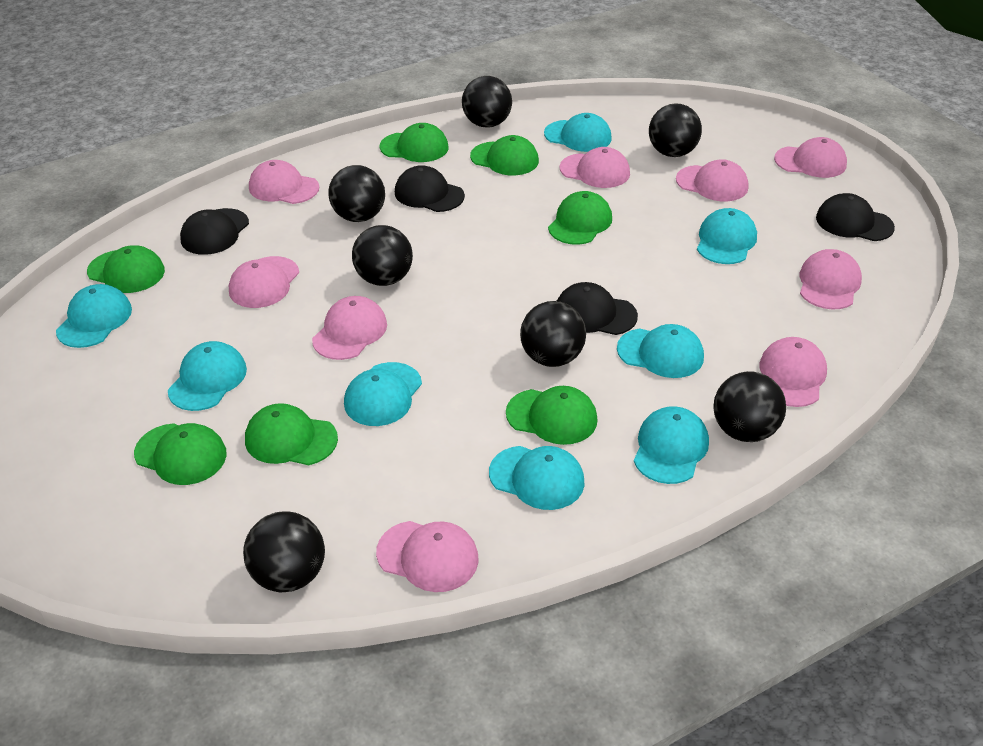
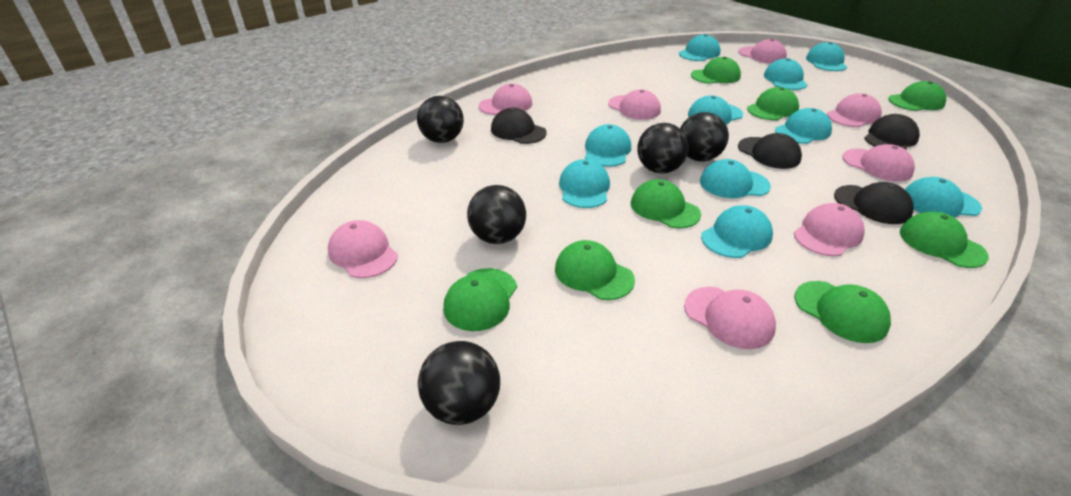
black ball: 7 -> 5
green cap: 7 -> 8
pink cap: 9 -> 8
turquoise cap: 8 -> 10

